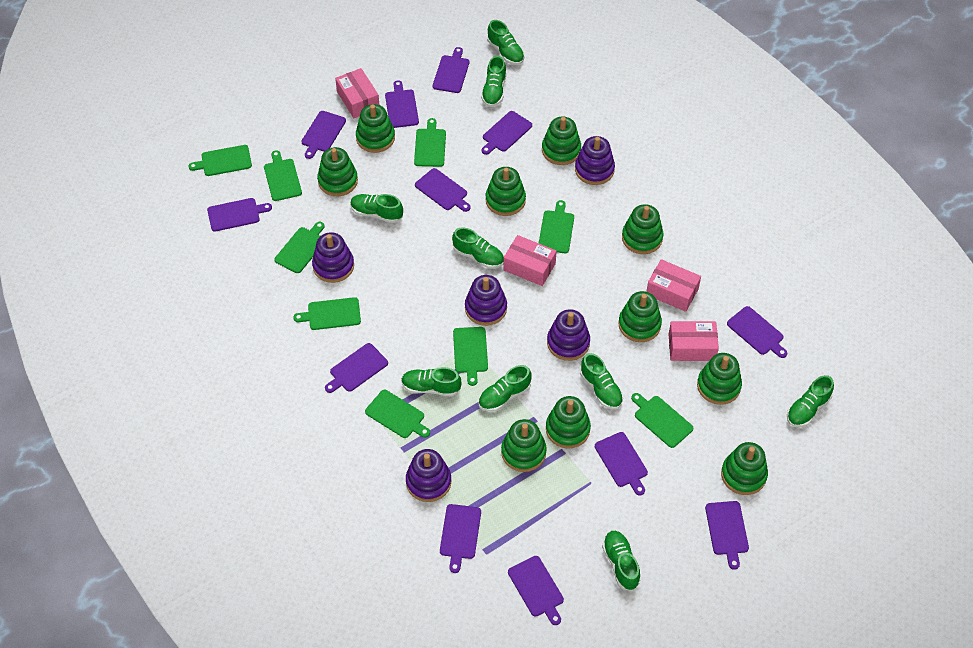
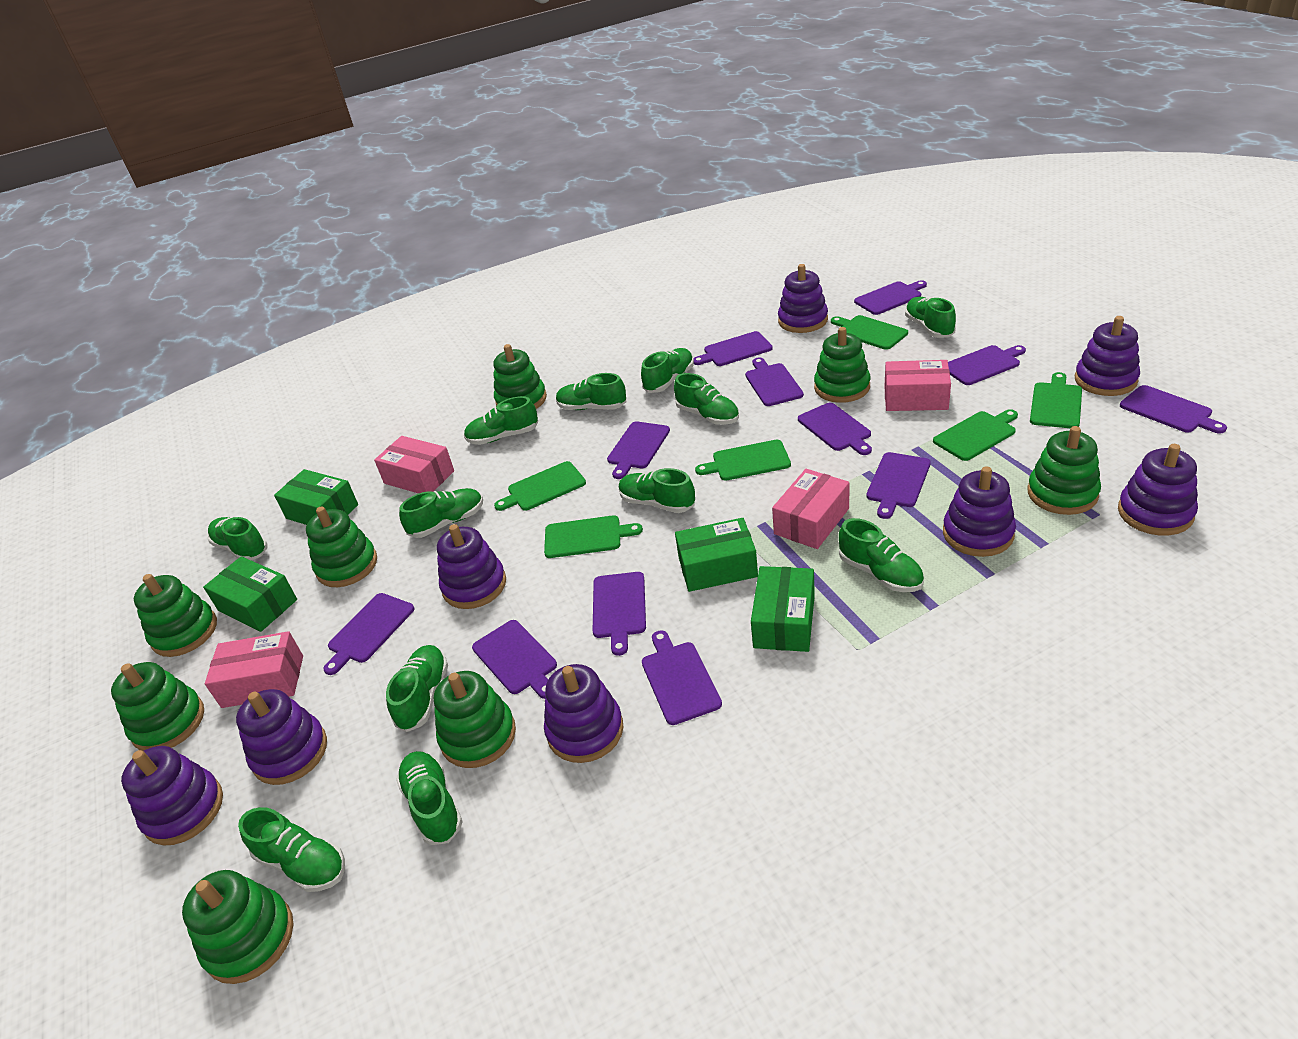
green box: 0 -> 4
green cutting board: 9 -> 6
green shoe: 9 -> 12
green stacking toy: 10 -> 8
purple stacking toy: 5 -> 8

